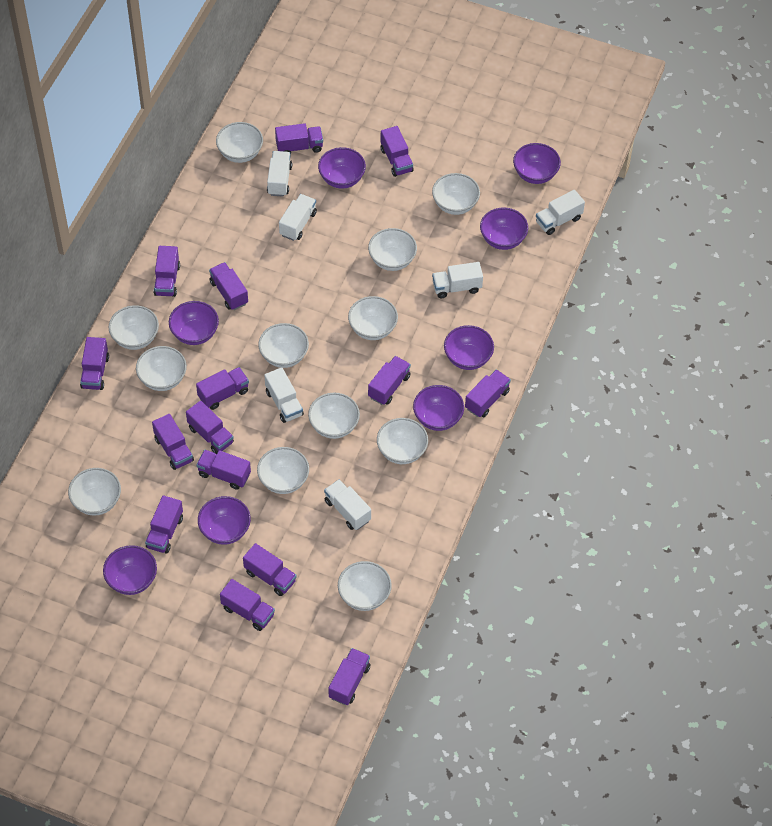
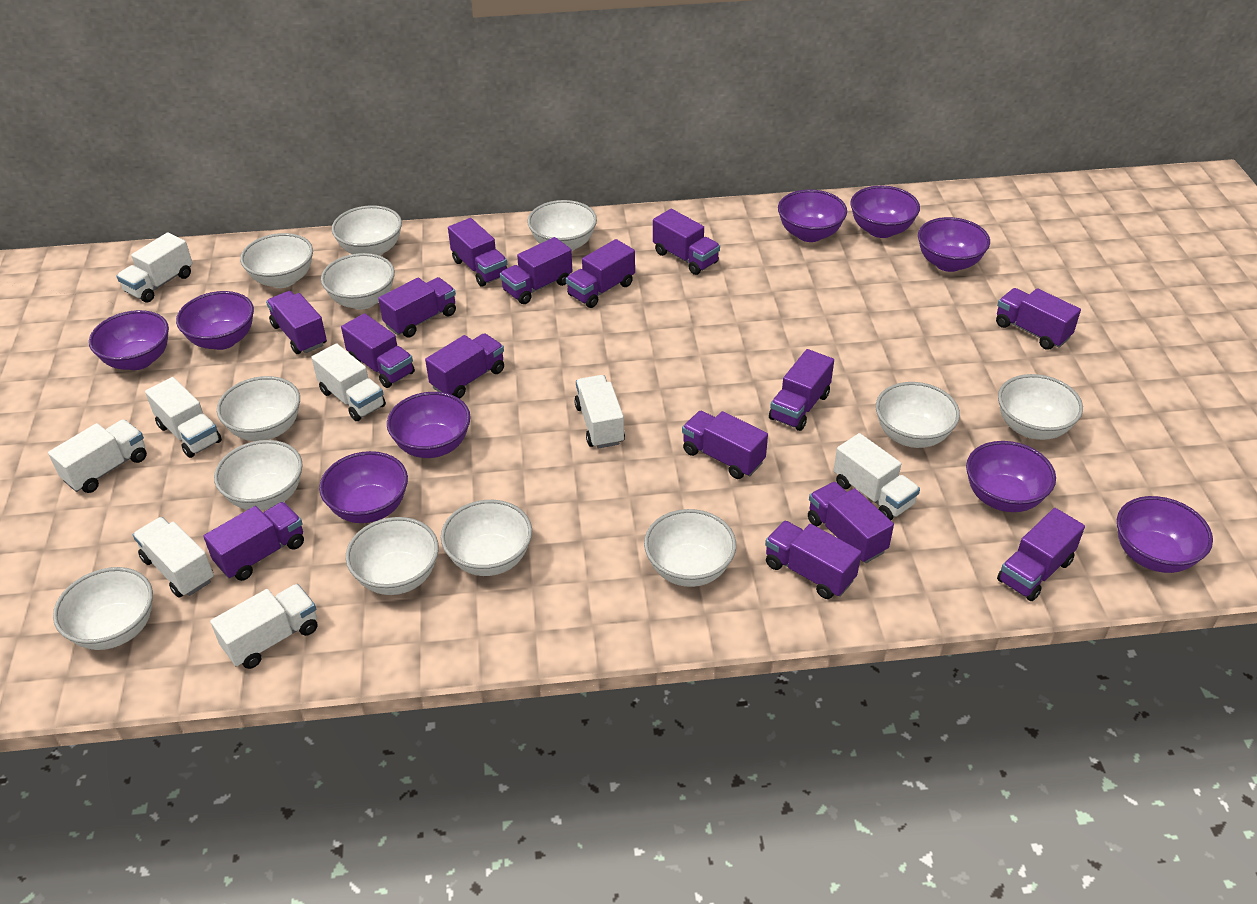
purple bowl: 8 -> 9
white truck: 6 -> 8

